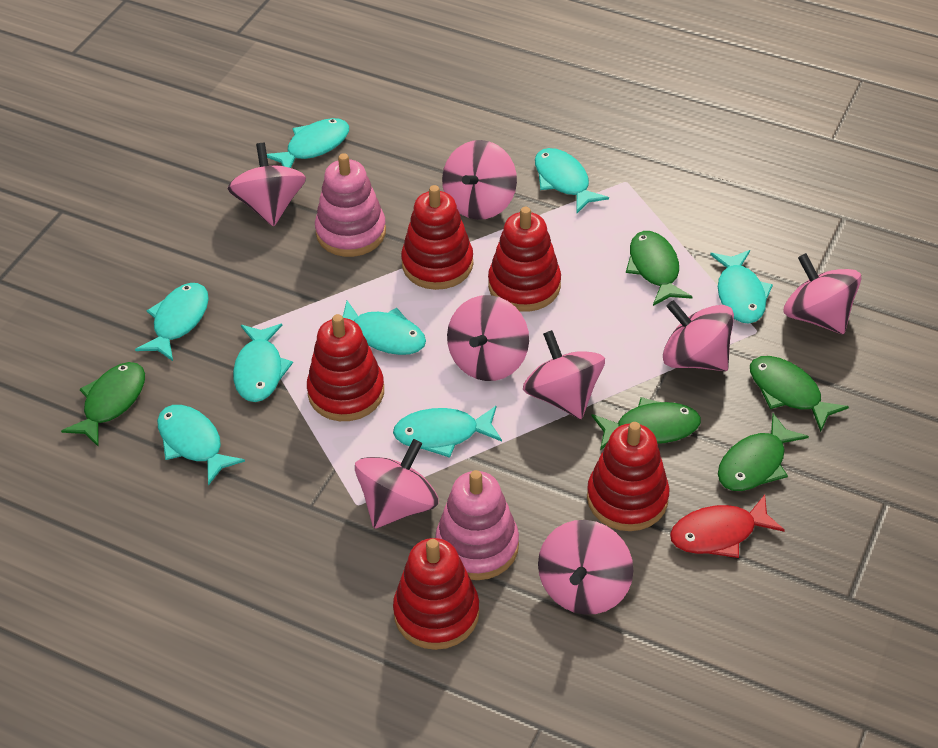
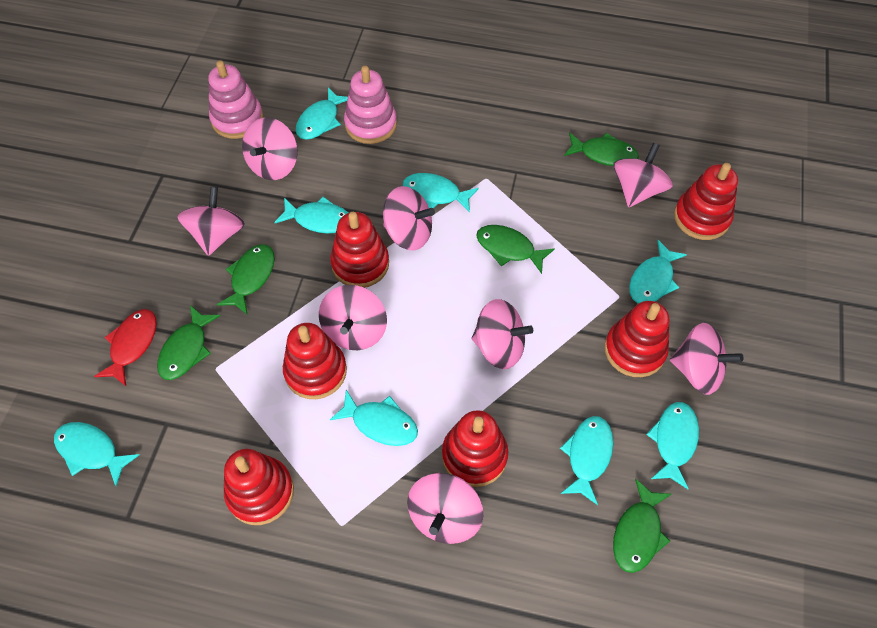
red stacking toy: 5 -> 6

